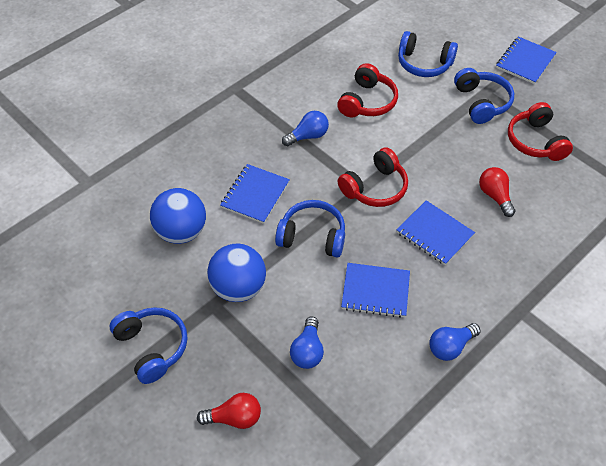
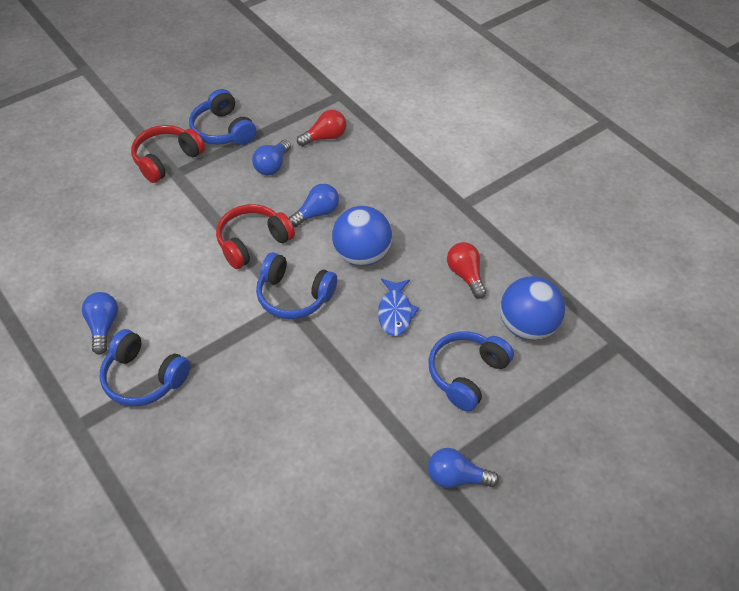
blue fish: 0 -> 1
blue light bulb: 3 -> 4
blue notebook: 4 -> 0
red headphones: 3 -> 2

